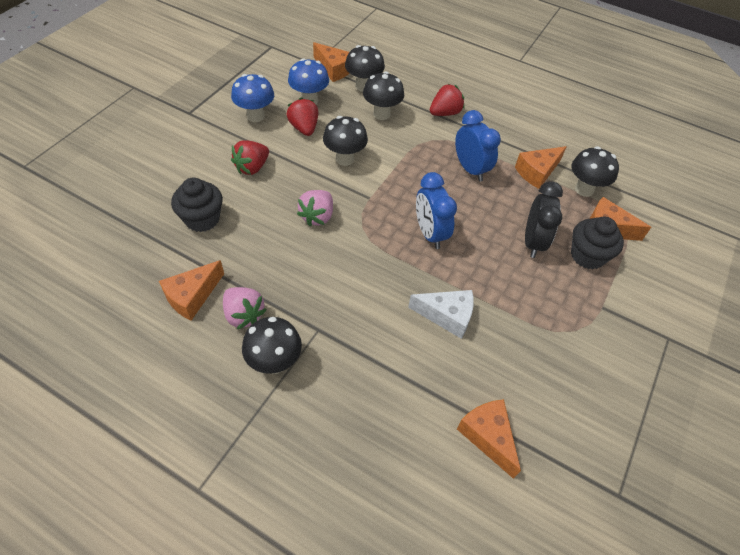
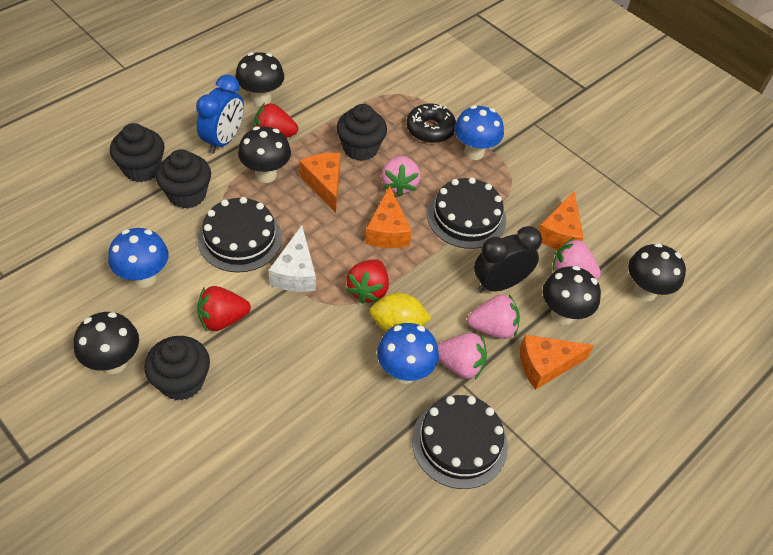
black cake: 0 -> 3
black cupcake: 2 -> 4
black donut: 0 -> 1
blue clock: 2 -> 1
blue mushroom: 2 -> 3
orange cheese: 5 -> 4
pink strawberry: 2 -> 4
yellow lemon: 0 -> 1

